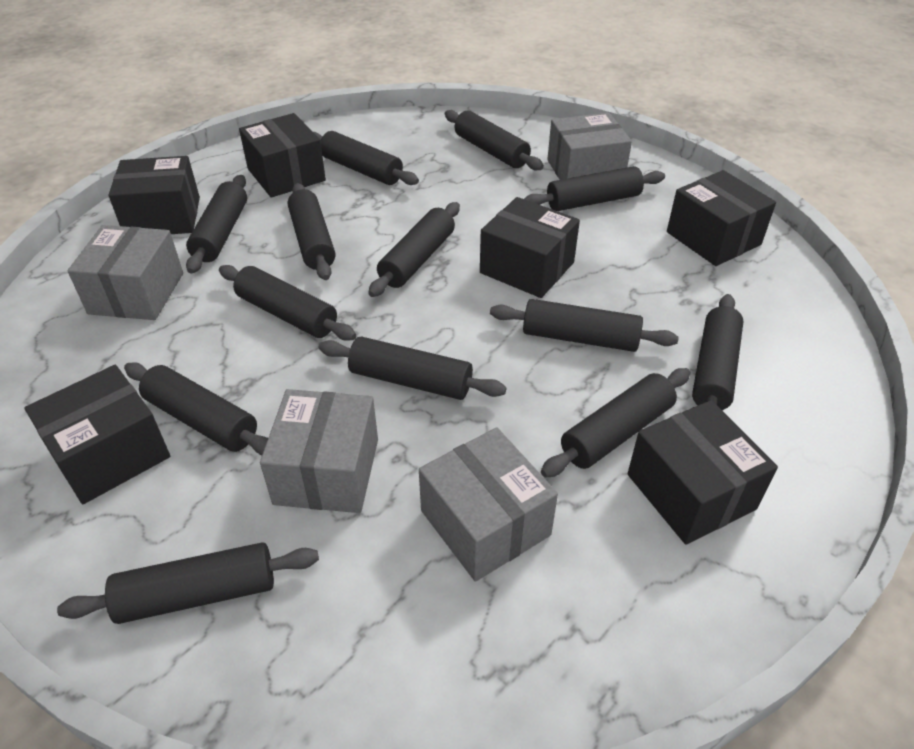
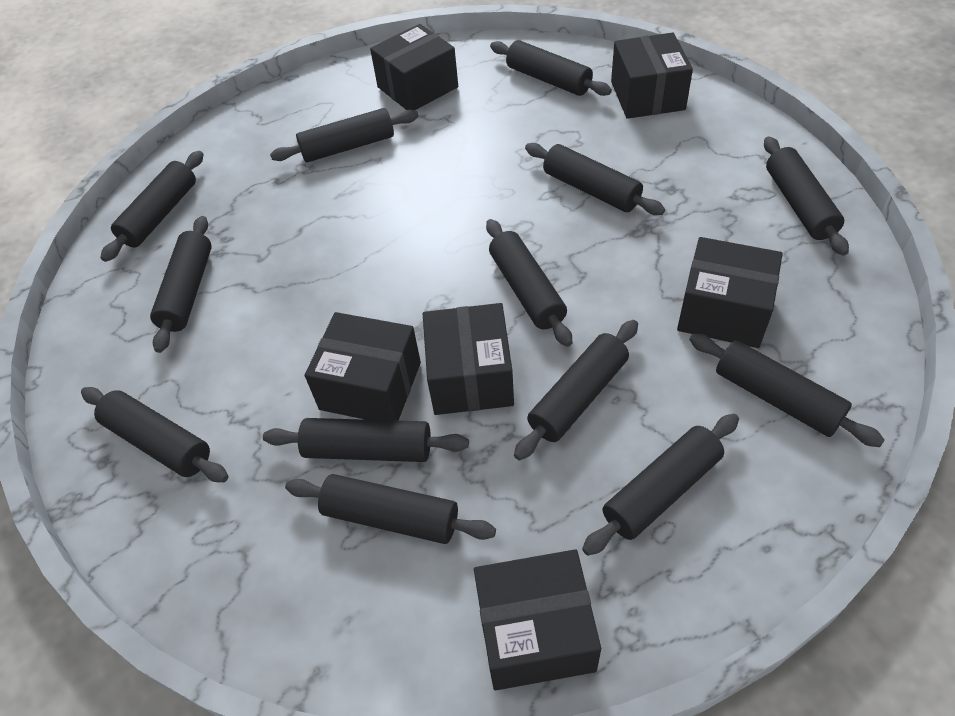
grey box: 4 -> 0

